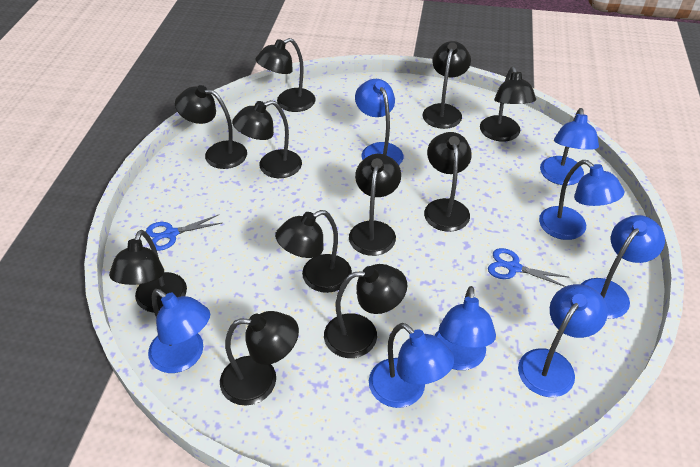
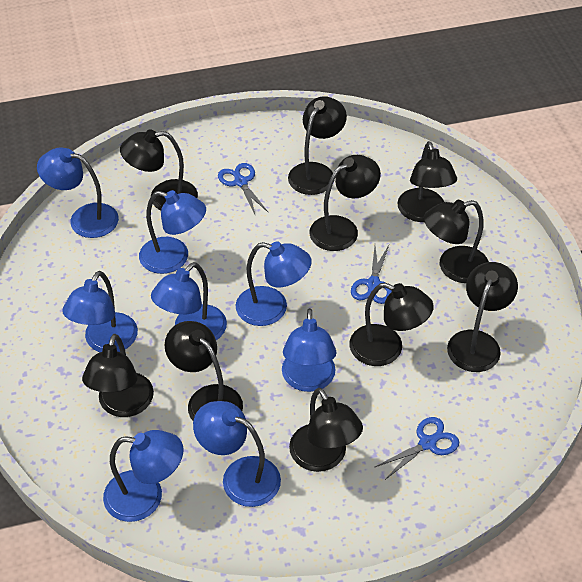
black lamp: 11 -> 10
blue scissors: 2 -> 3

